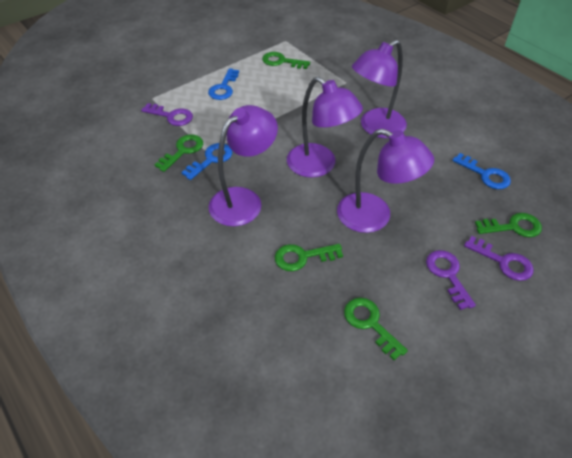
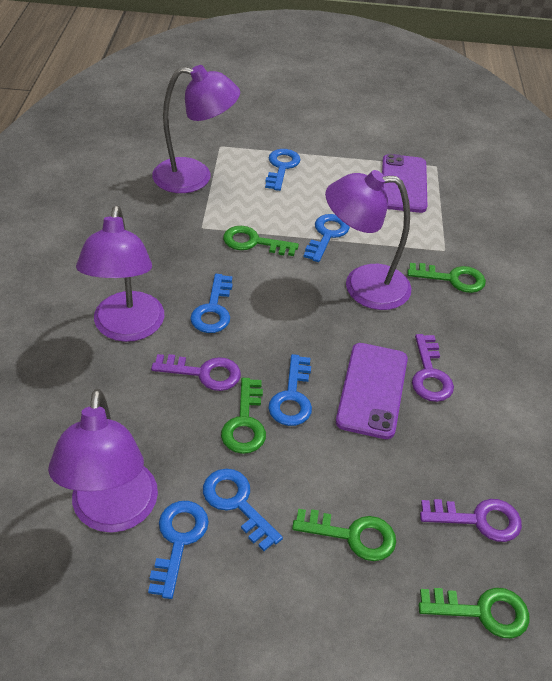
blue key: 3 -> 6
purple phone: 0 -> 2

